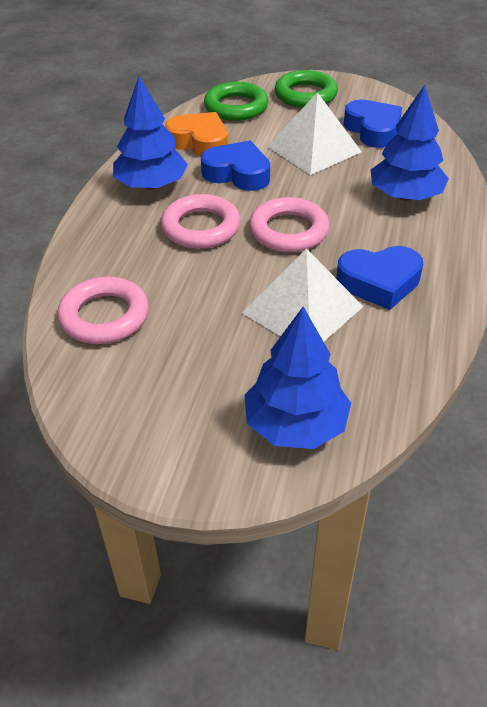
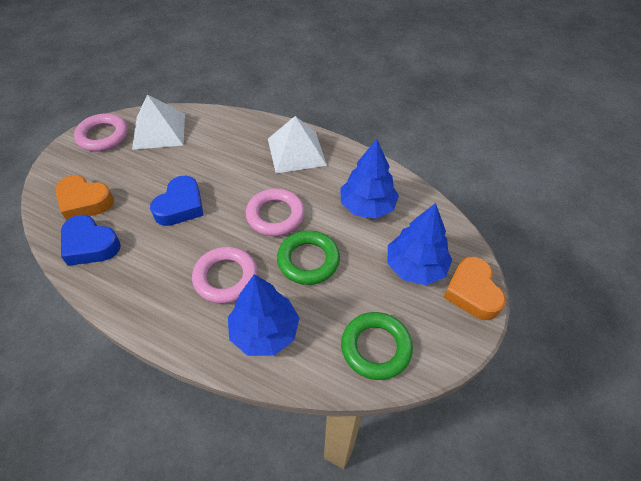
blue heart: 3 -> 2
orange heart: 1 -> 2

